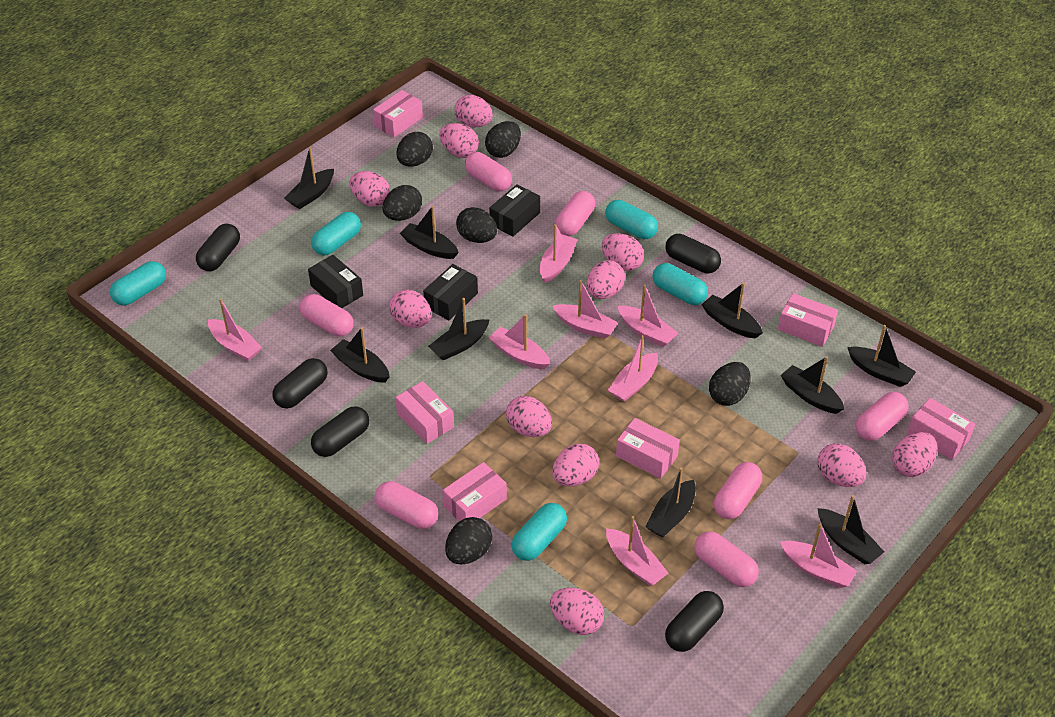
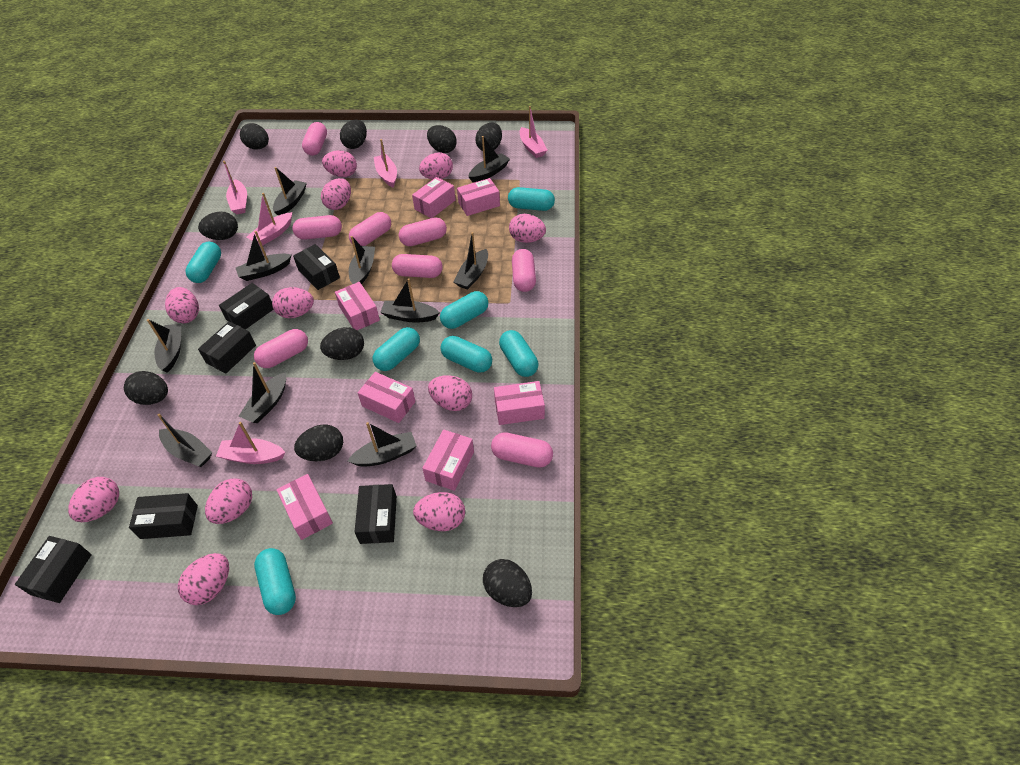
black boat: 9 -> 10
black box: 3 -> 6
black capsule: 5 -> 0
black egg: 6 -> 9
pink boat: 8 -> 5
pink box: 6 -> 7
pink capsule: 7 -> 8
turquoise capsule: 5 -> 7

